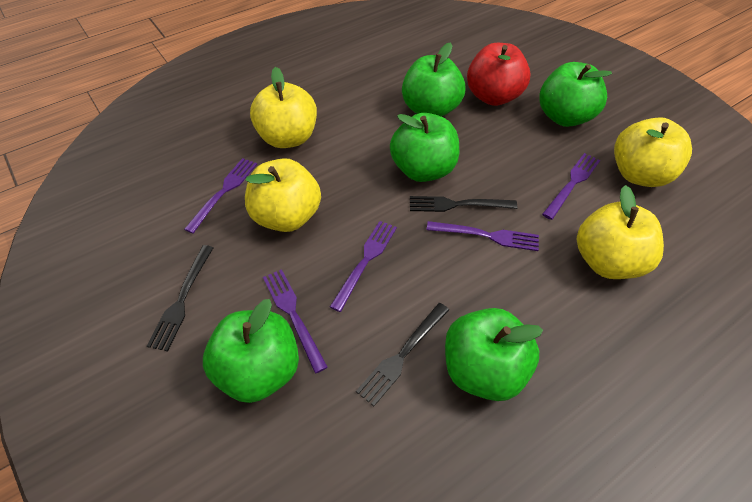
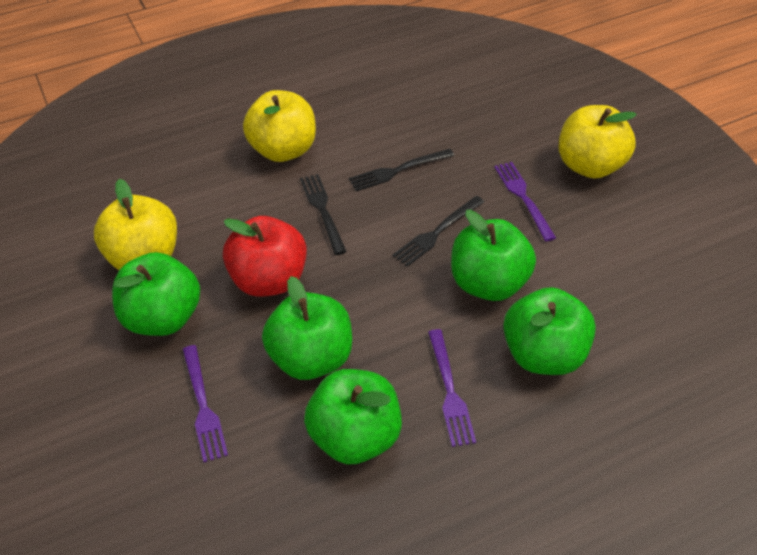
purple fork: 5 -> 3
yellow apple: 4 -> 3

